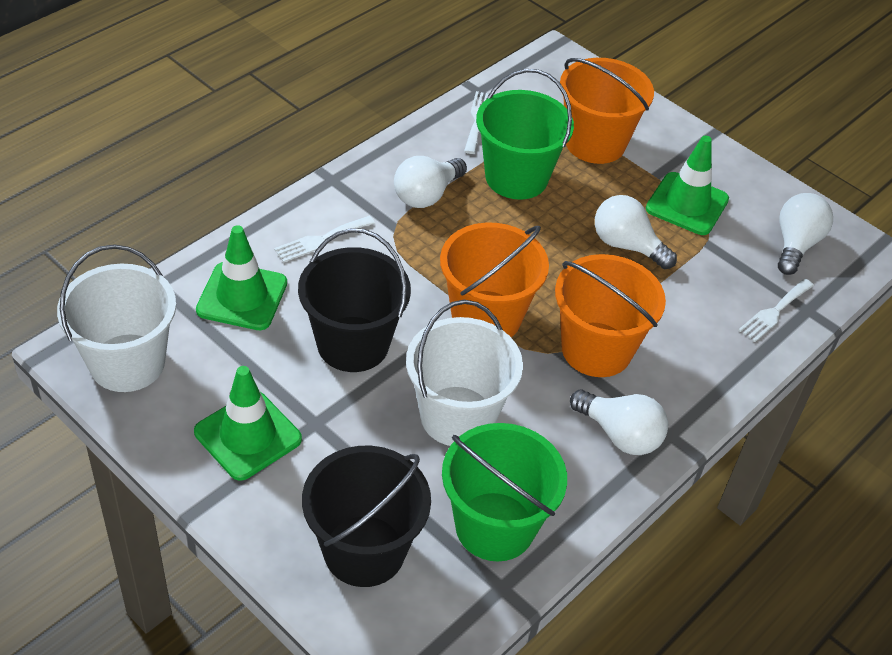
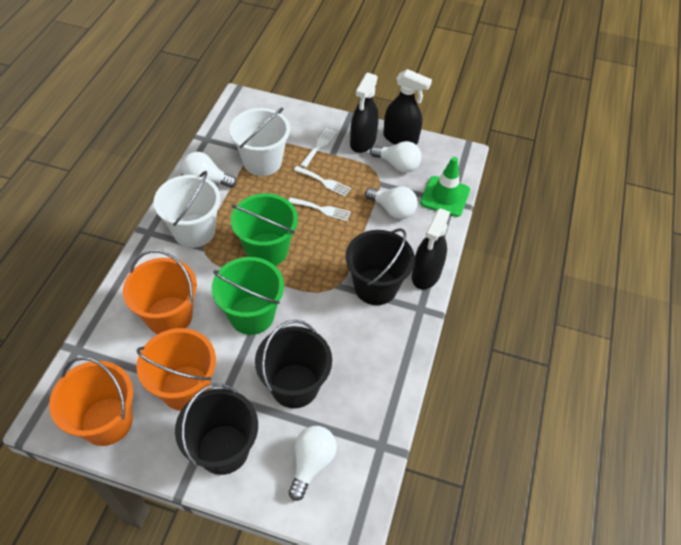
black bucket: 2 -> 3
black spray bottle: 0 -> 3
green traffic cone: 3 -> 1

